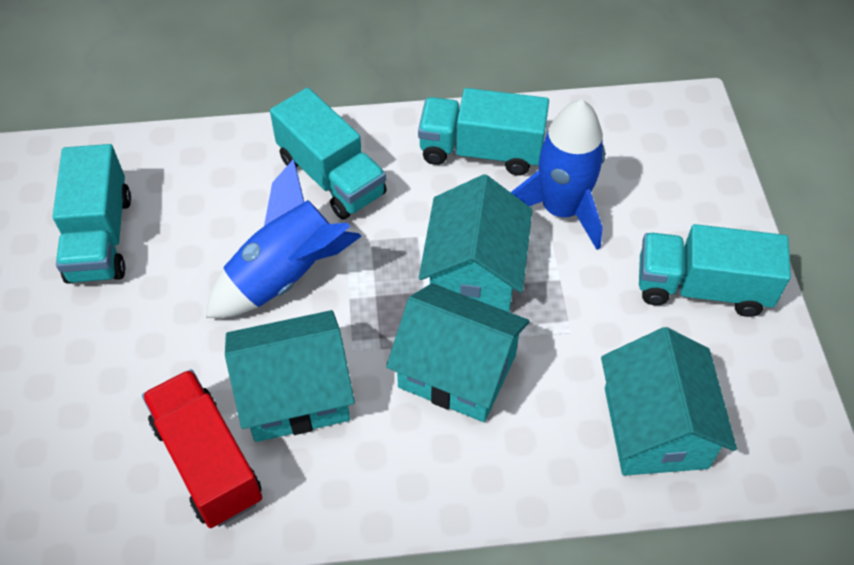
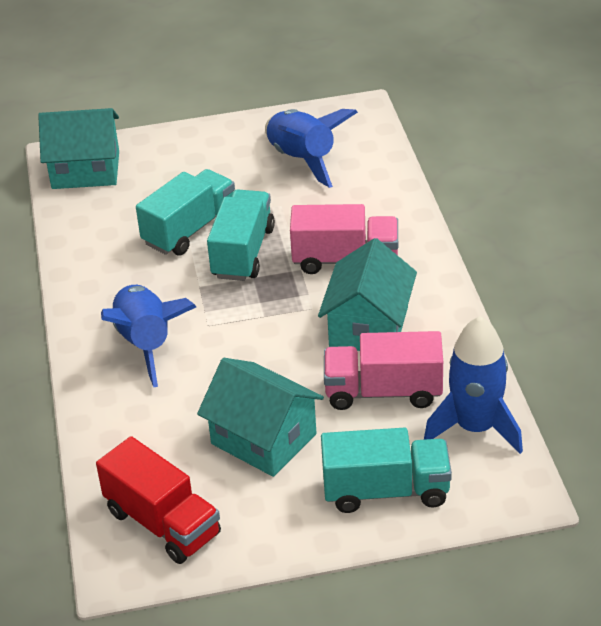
blue rocket: 2 -> 3
pink truck: 0 -> 2
turquoise house: 4 -> 3
turquoise truck: 4 -> 3

